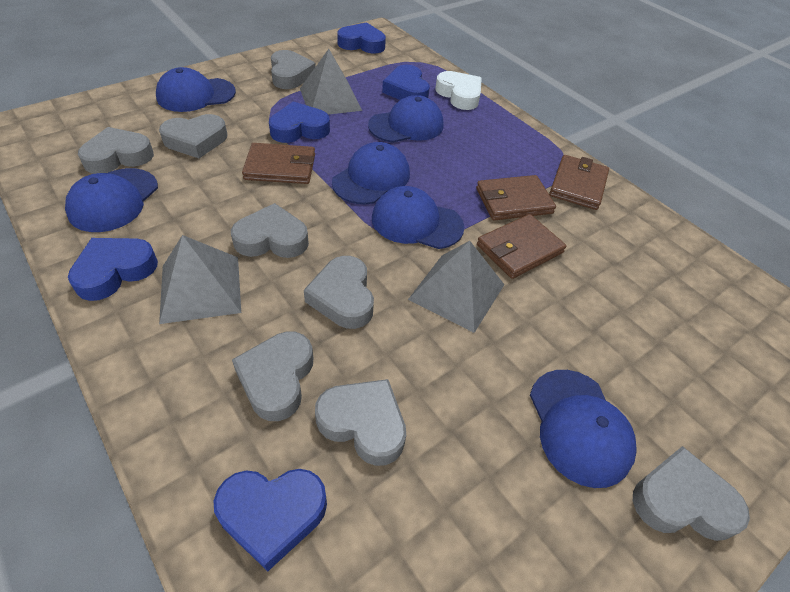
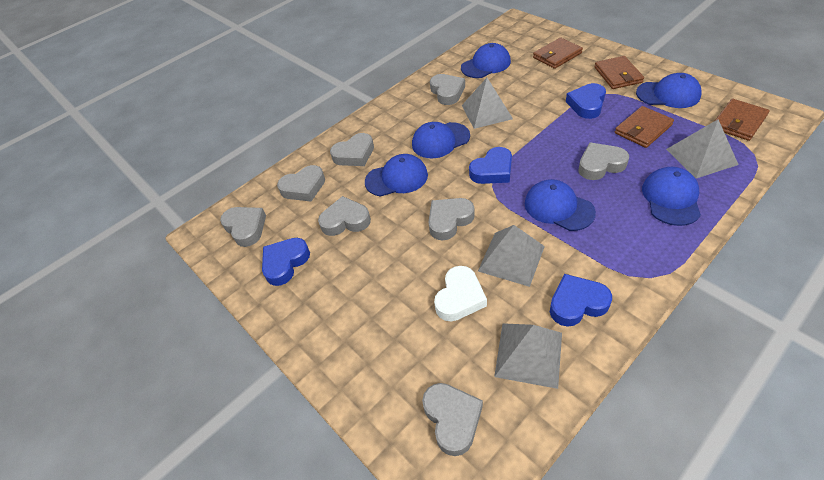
blue heart: 5 -> 4
grey pyramid: 3 -> 4

